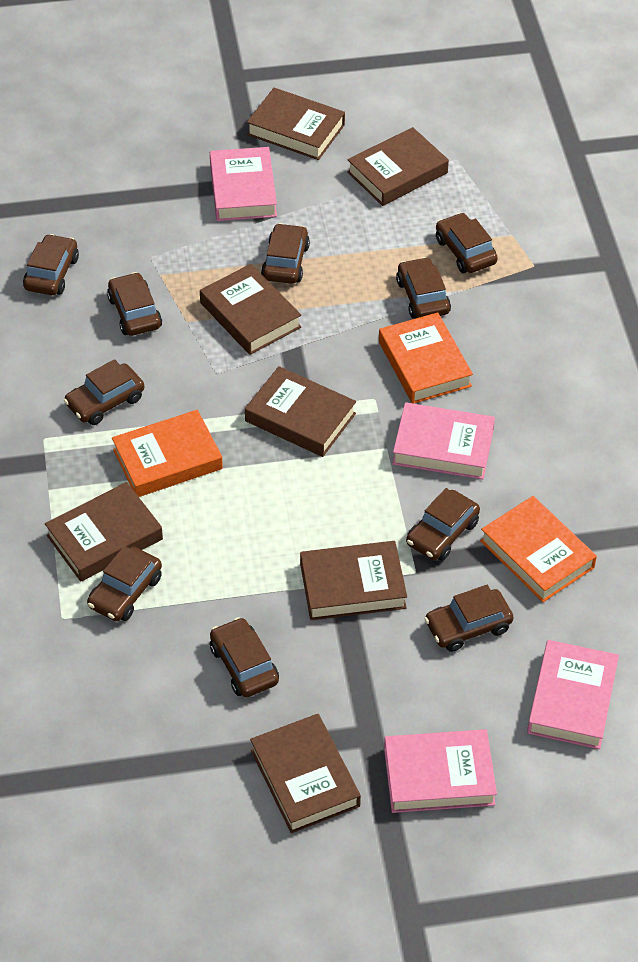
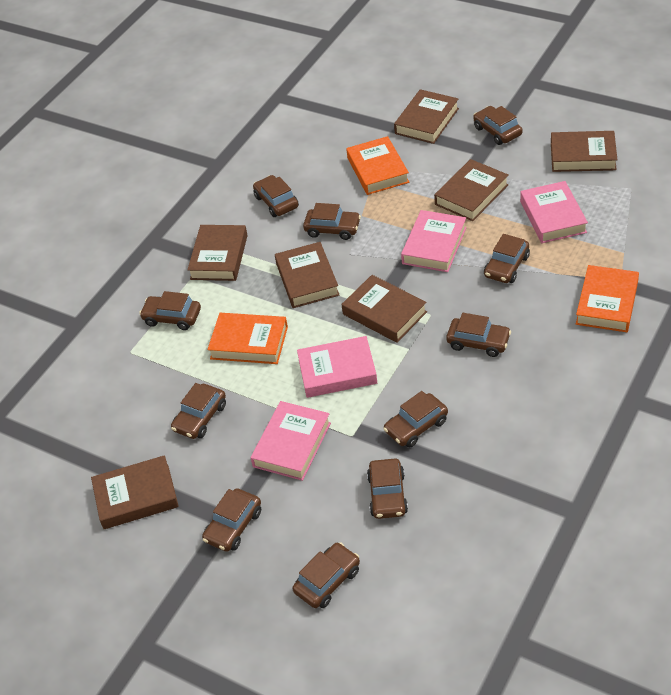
brown car: 10 -> 11

